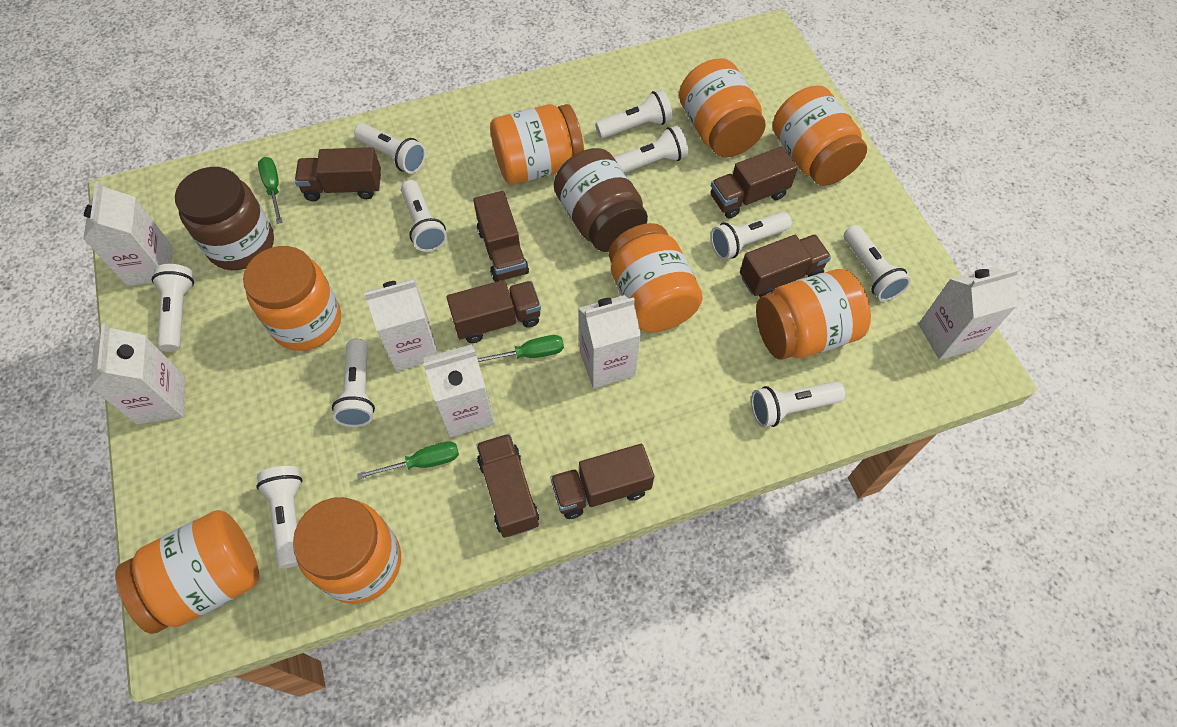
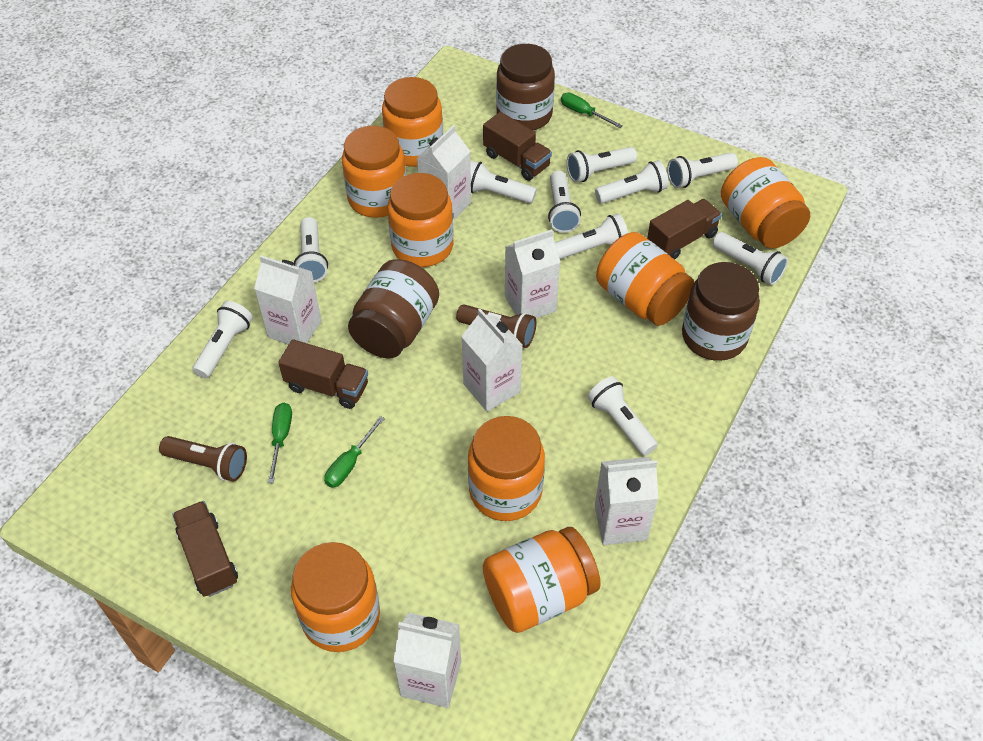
brown flashlight: 0 -> 2
brown jar: 2 -> 3
brown truck: 7 -> 4

